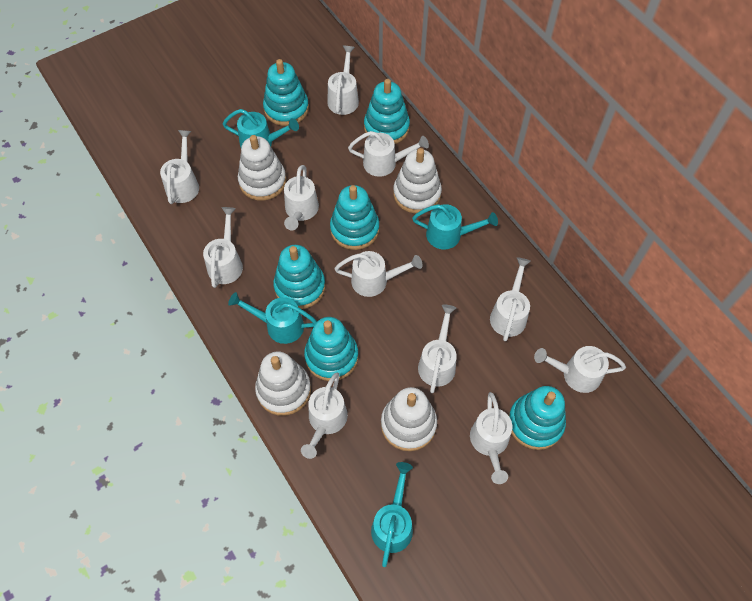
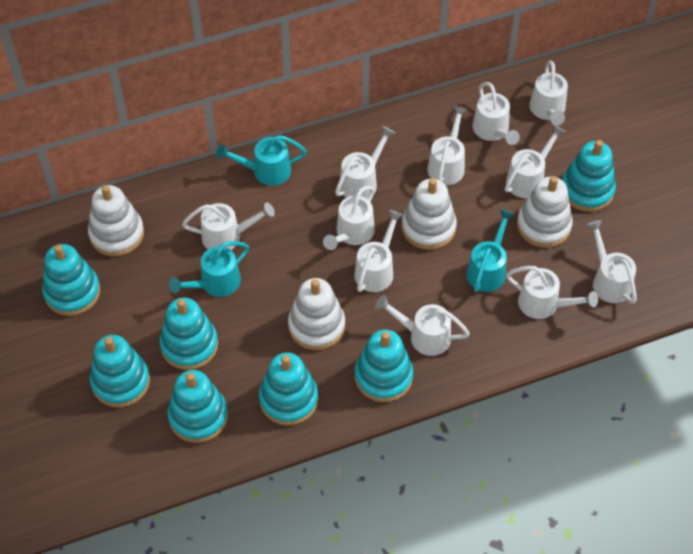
turquoise stacking toy: 6 -> 7
turquoise watering can: 4 -> 3

